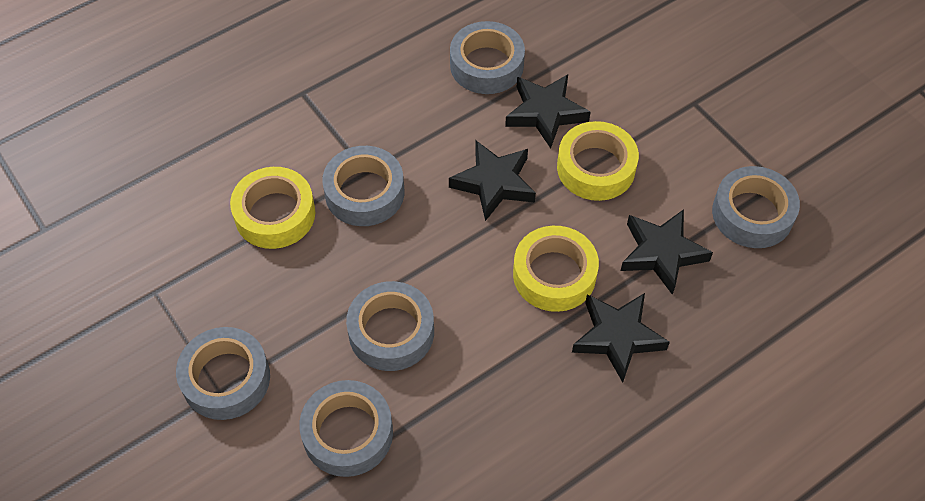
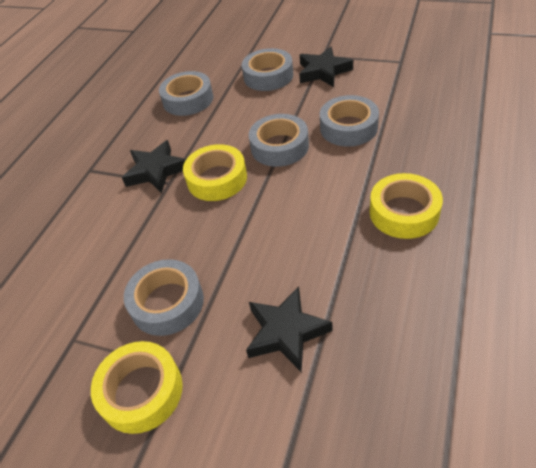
black star: 4 -> 3
grey tape: 6 -> 5

